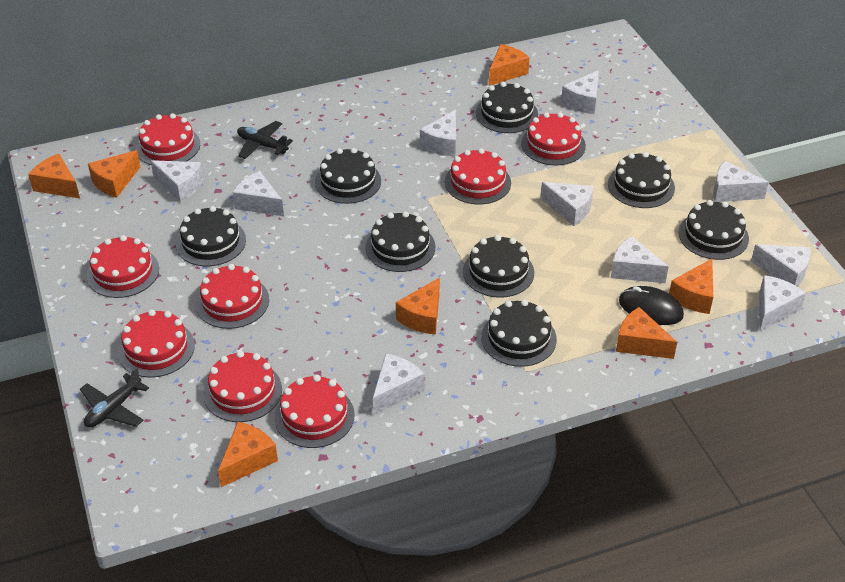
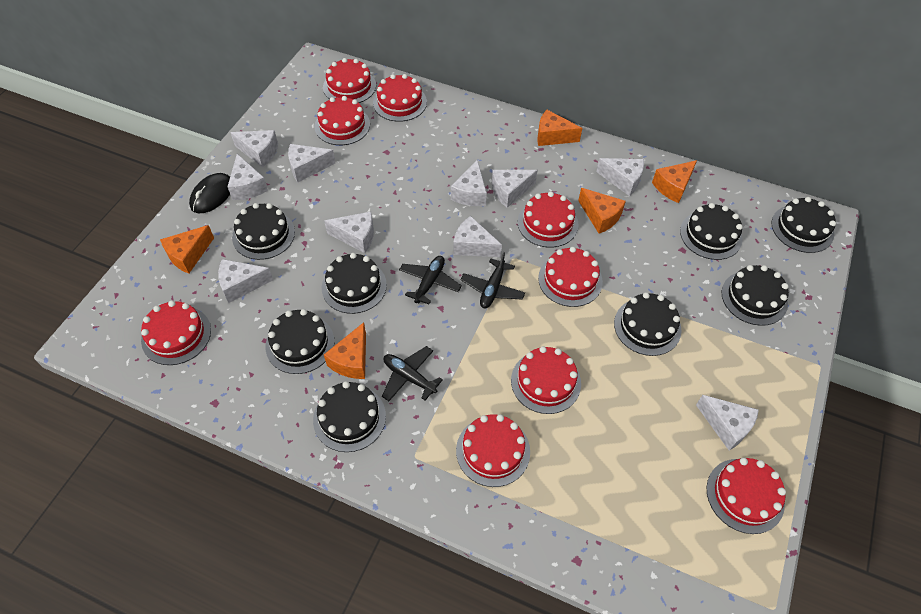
black plane: 2 -> 3
orange cheese: 7 -> 5
red cake: 8 -> 9

